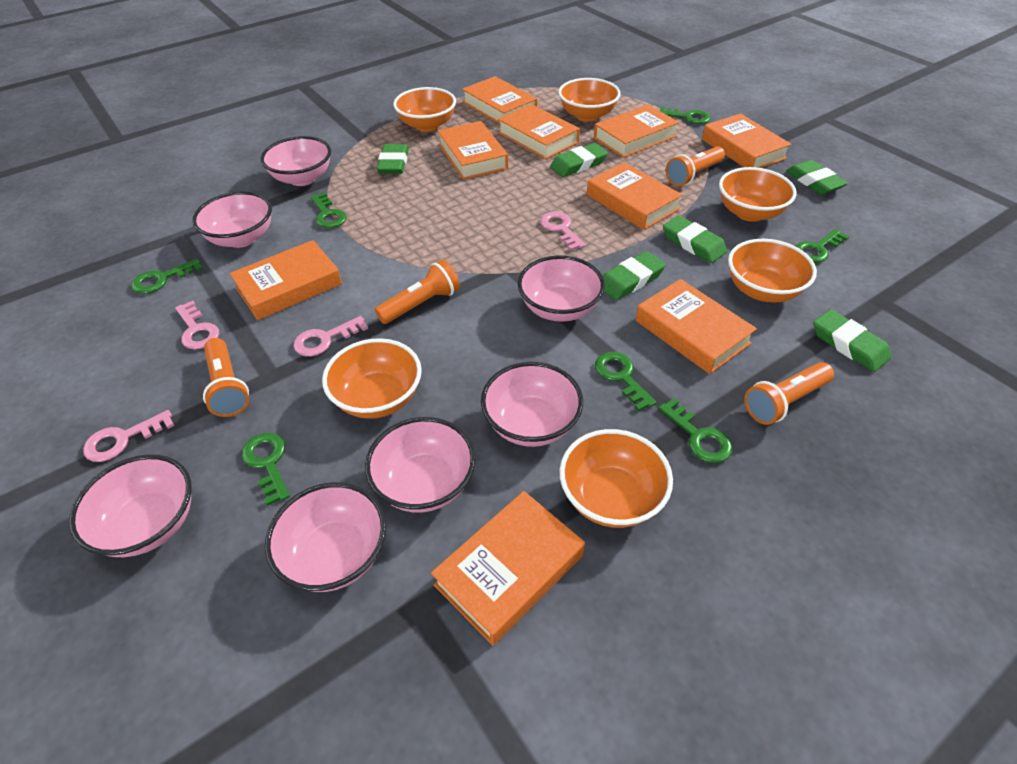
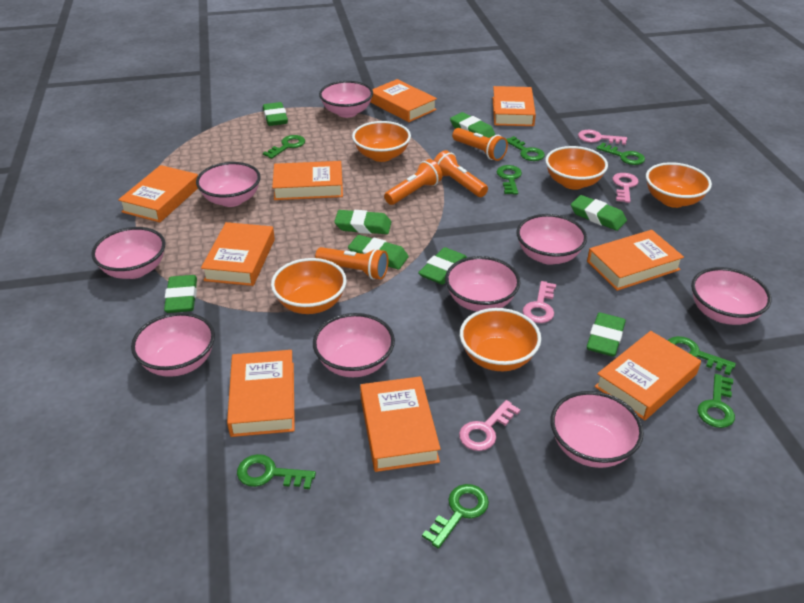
green eraser: 6 -> 8
green key: 7 -> 8
orange bowl: 6 -> 5
pink bowl: 7 -> 9

